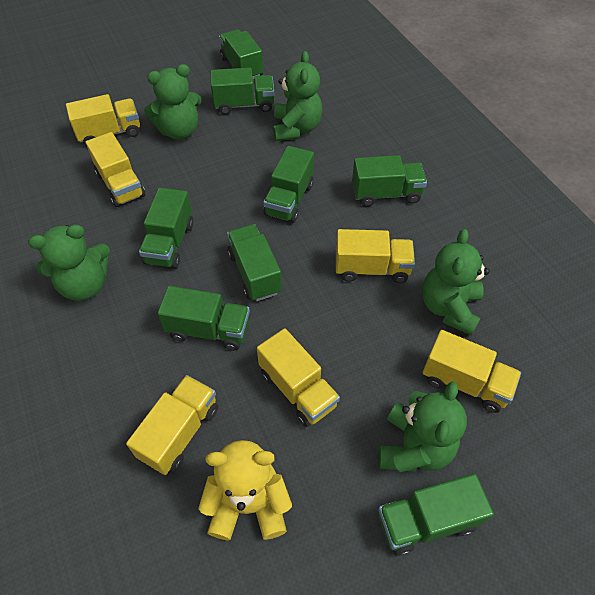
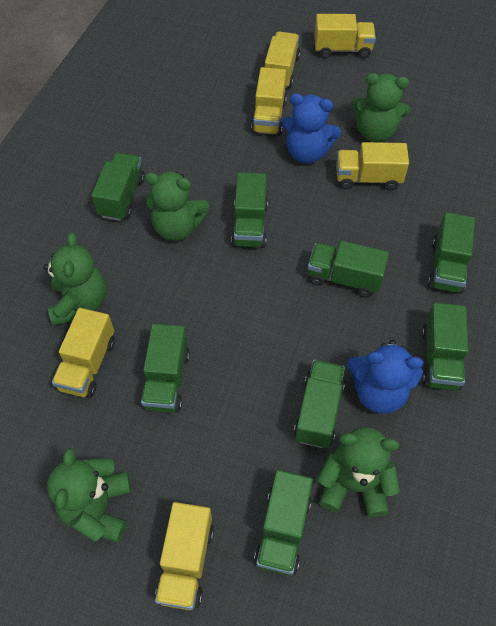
blue teddy bear: 0 -> 2
yellow teddy bear: 1 -> 0

